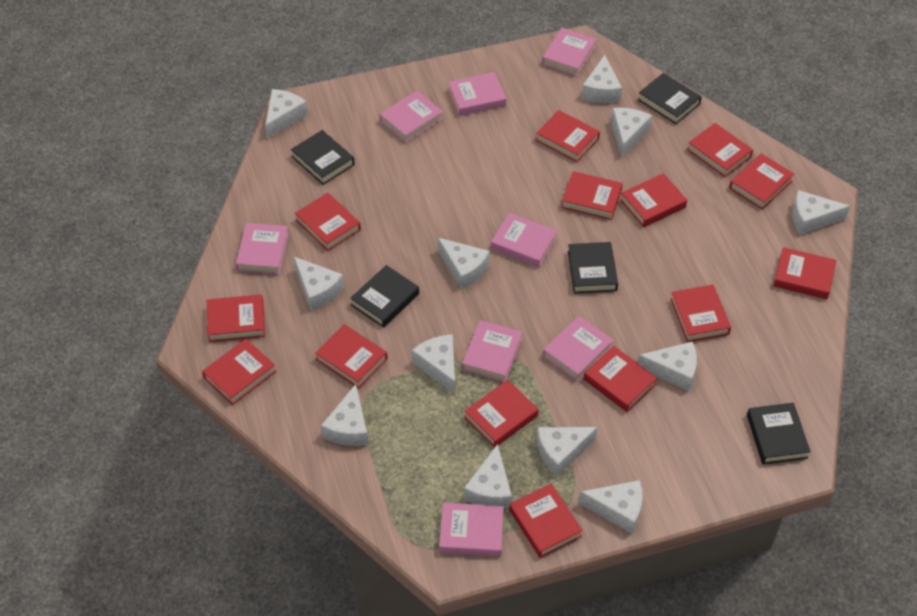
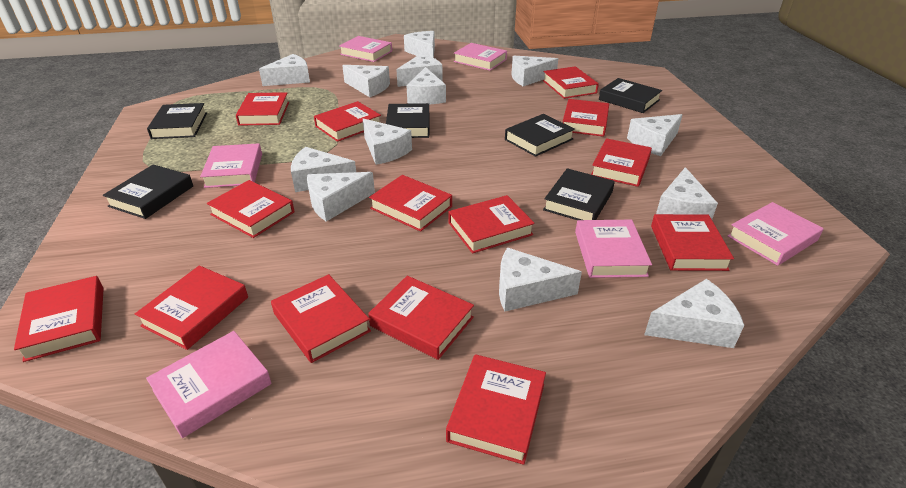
black book: 5 -> 6
pink book: 8 -> 6
white cheese: 12 -> 13

